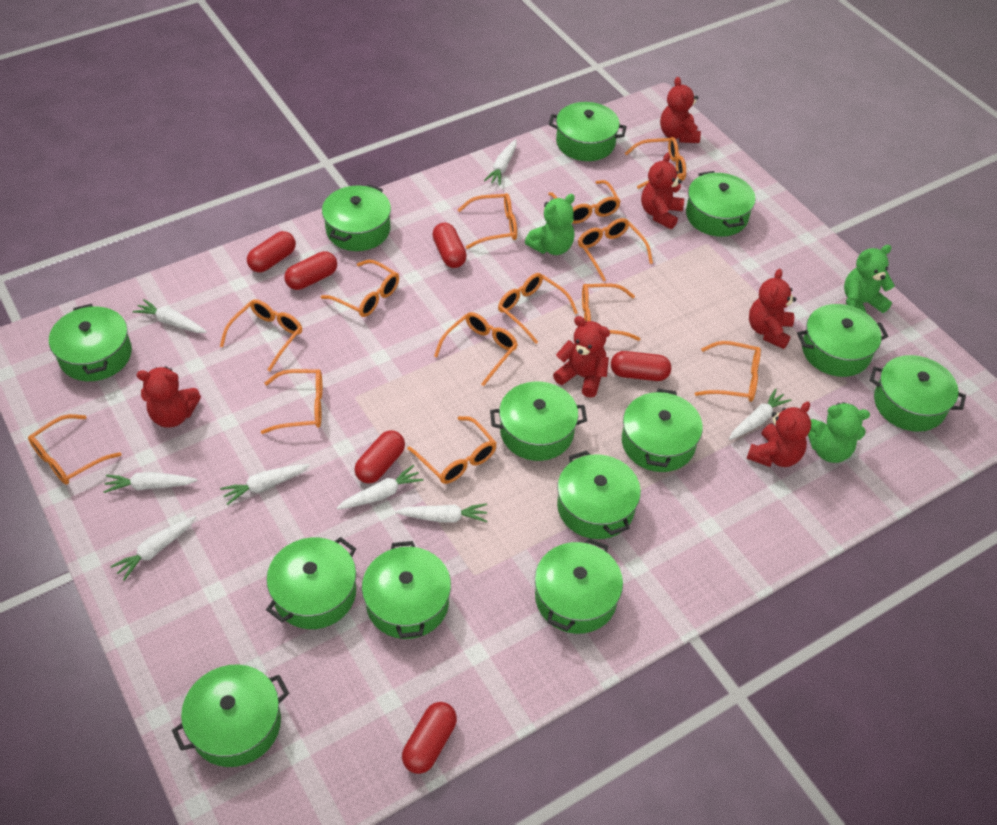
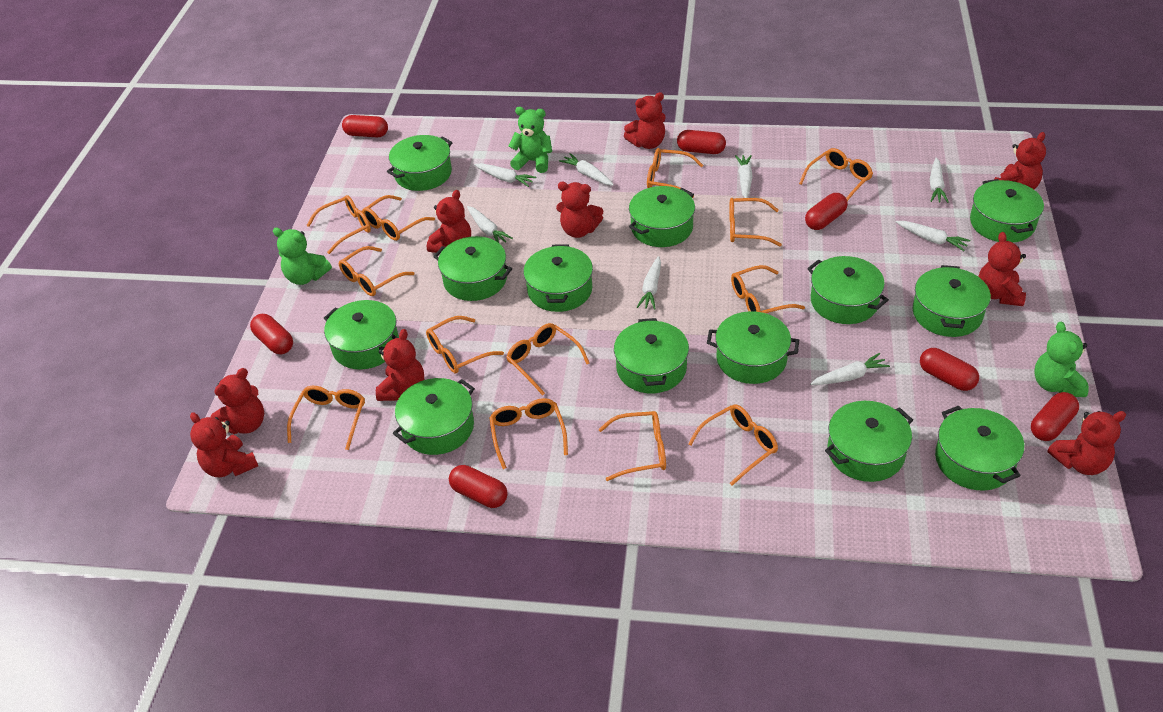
red capsule: 6 -> 7
red teddy bear: 6 -> 9

